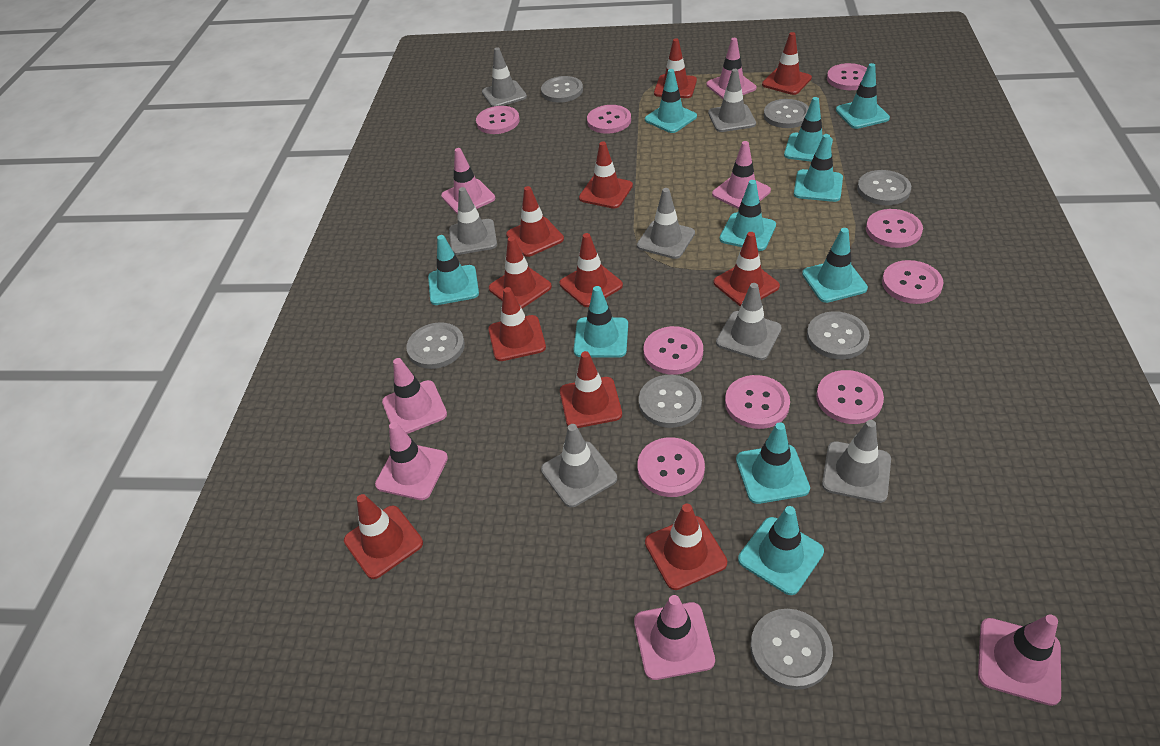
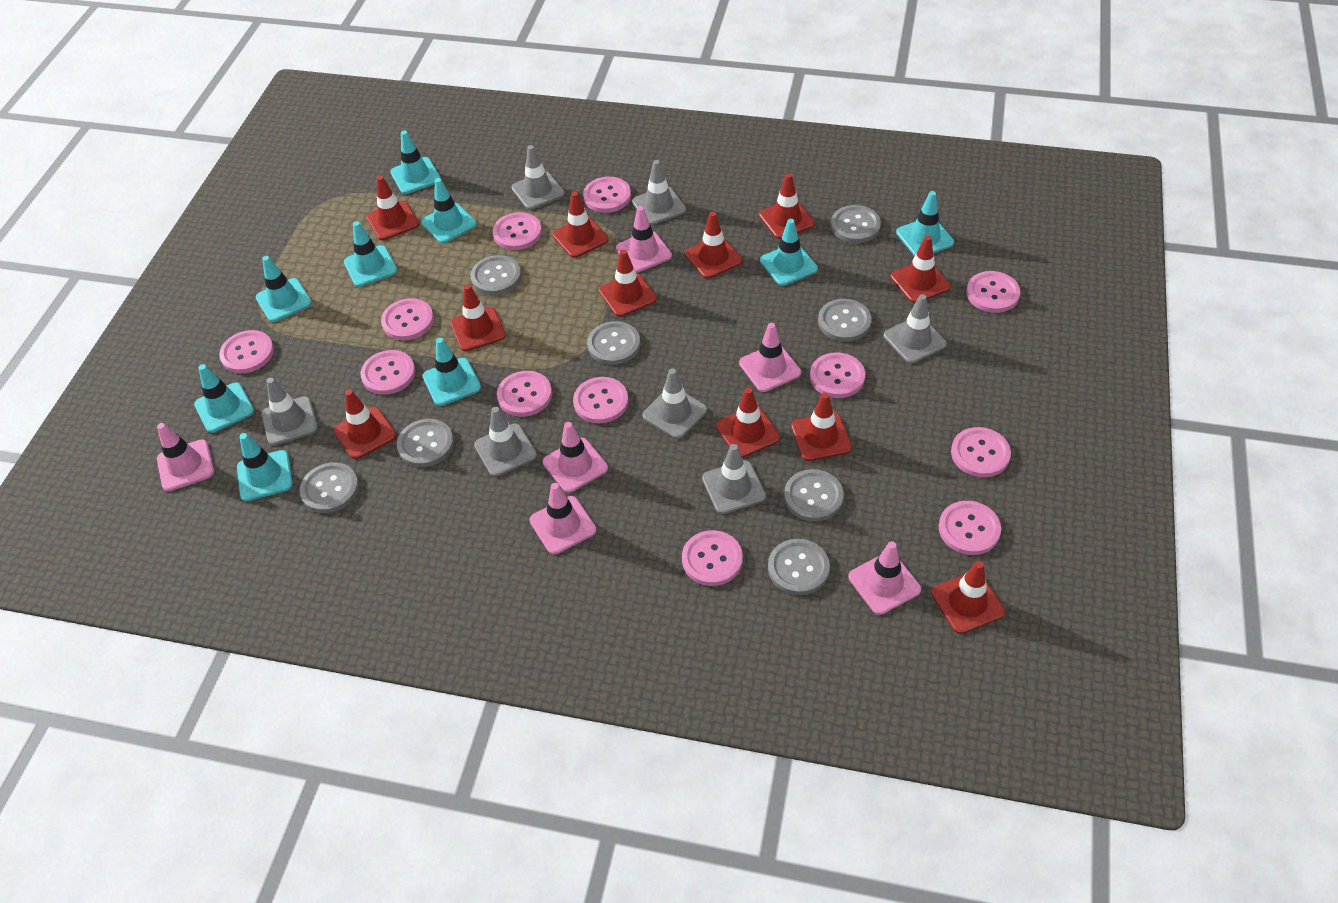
grey button: 7 -> 8
pink button: 9 -> 12
pink traffic cone: 7 -> 6
turquoise traffic cone: 10 -> 9

